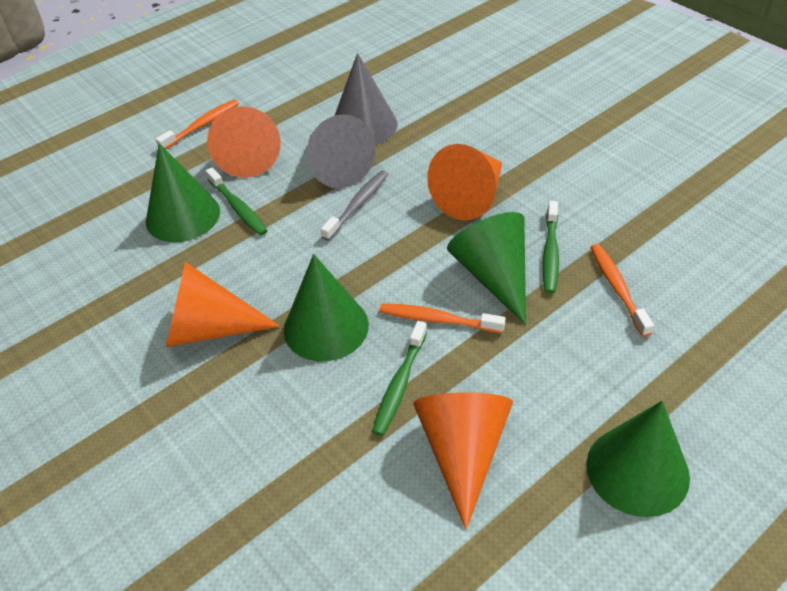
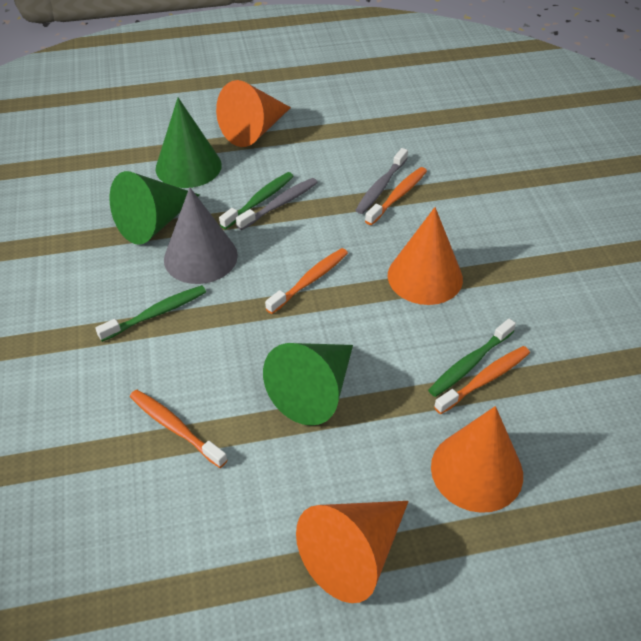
green cone: 4 -> 3
grey cone: 2 -> 1
grey toothbrush: 1 -> 2
orange toothbrush: 3 -> 4

